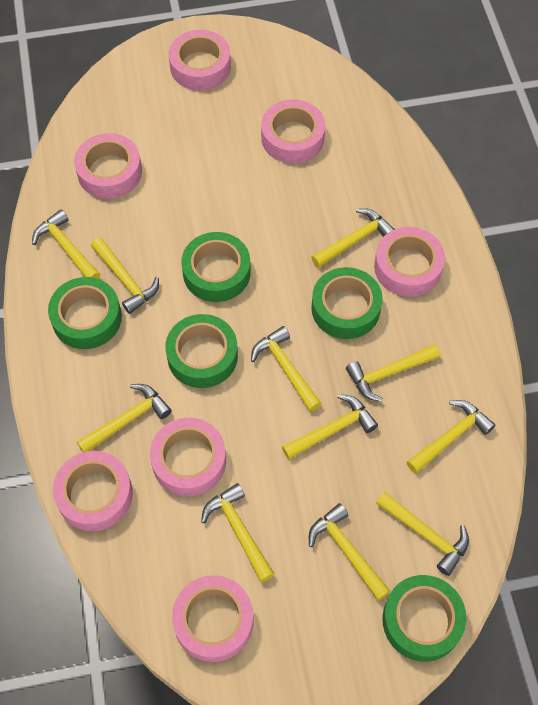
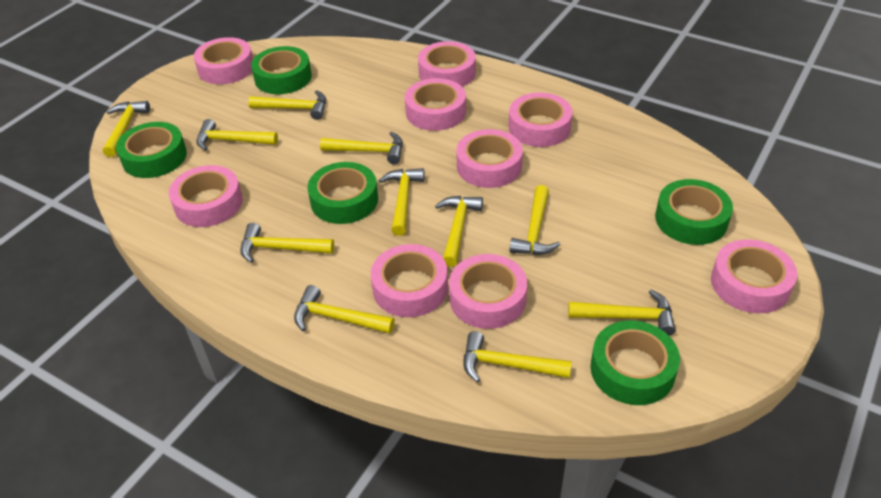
pink tape: 7 -> 9

